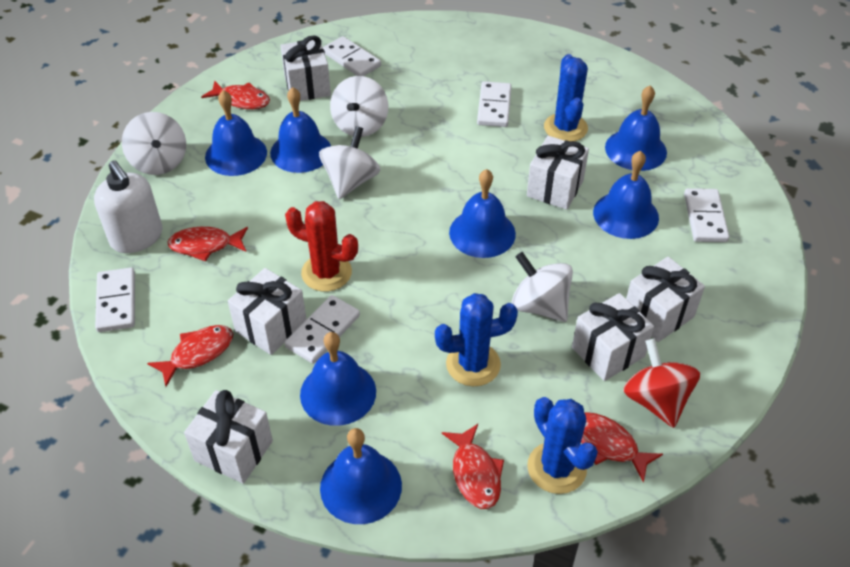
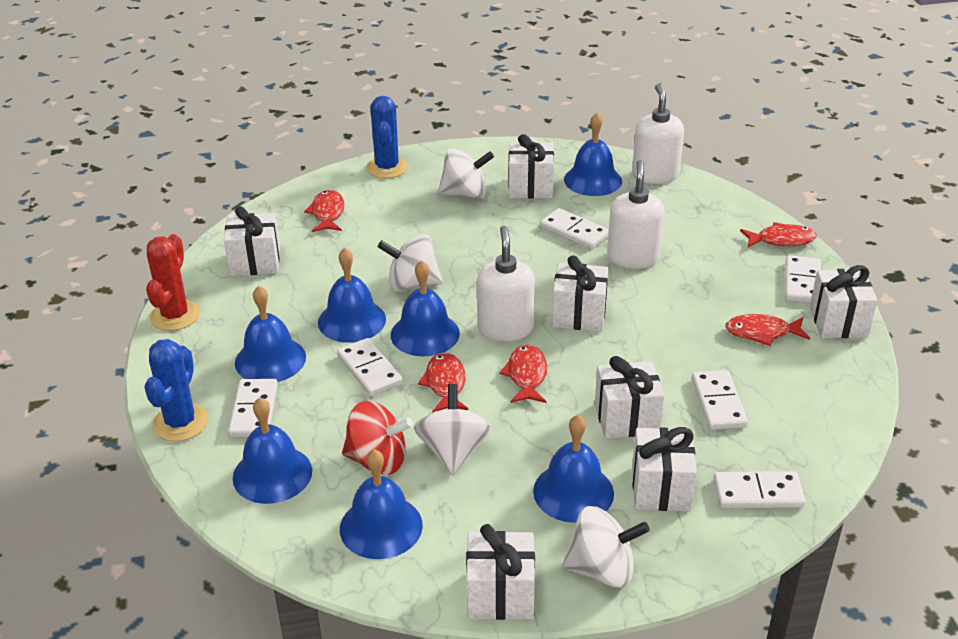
blue cactus: 3 -> 2
white domino: 5 -> 6
white gift: 6 -> 7
white soap dispenser: 1 -> 3

